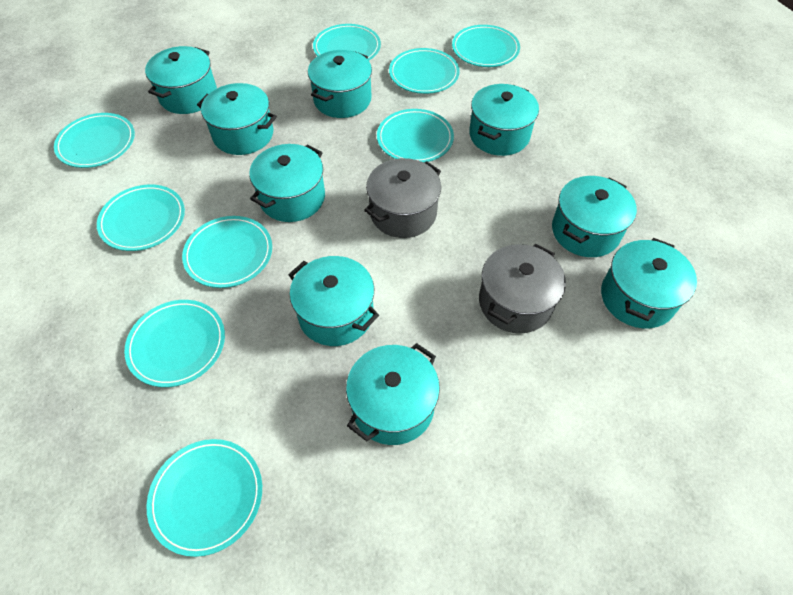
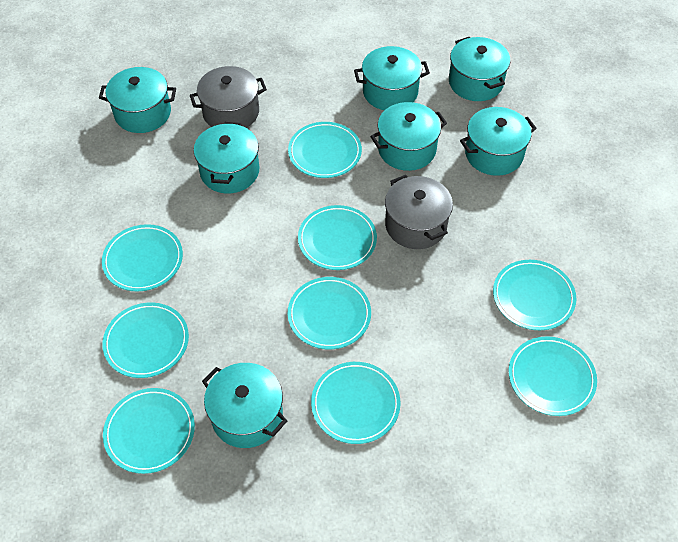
turquoise pot: 9 -> 7

